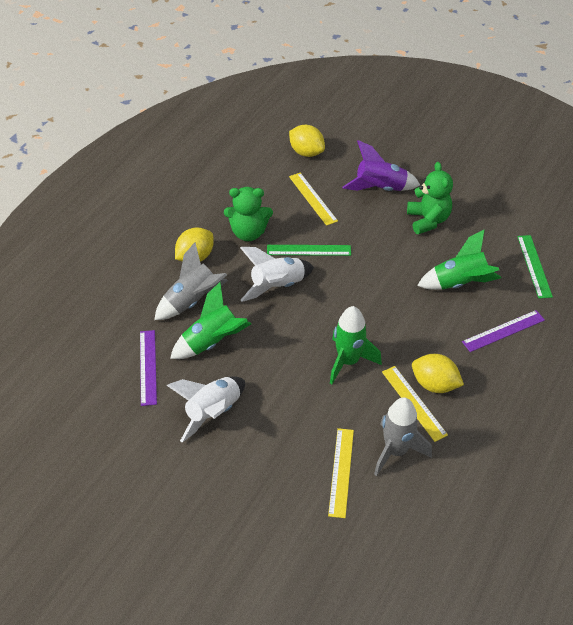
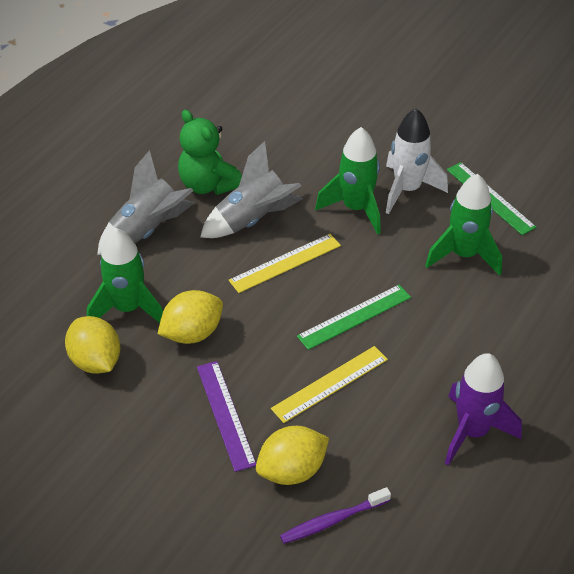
green teddy bear: 2 -> 1
purple ruler: 2 -> 1
purple toothbrush: 0 -> 1
white rocket: 2 -> 1
yellow ruler: 3 -> 2

